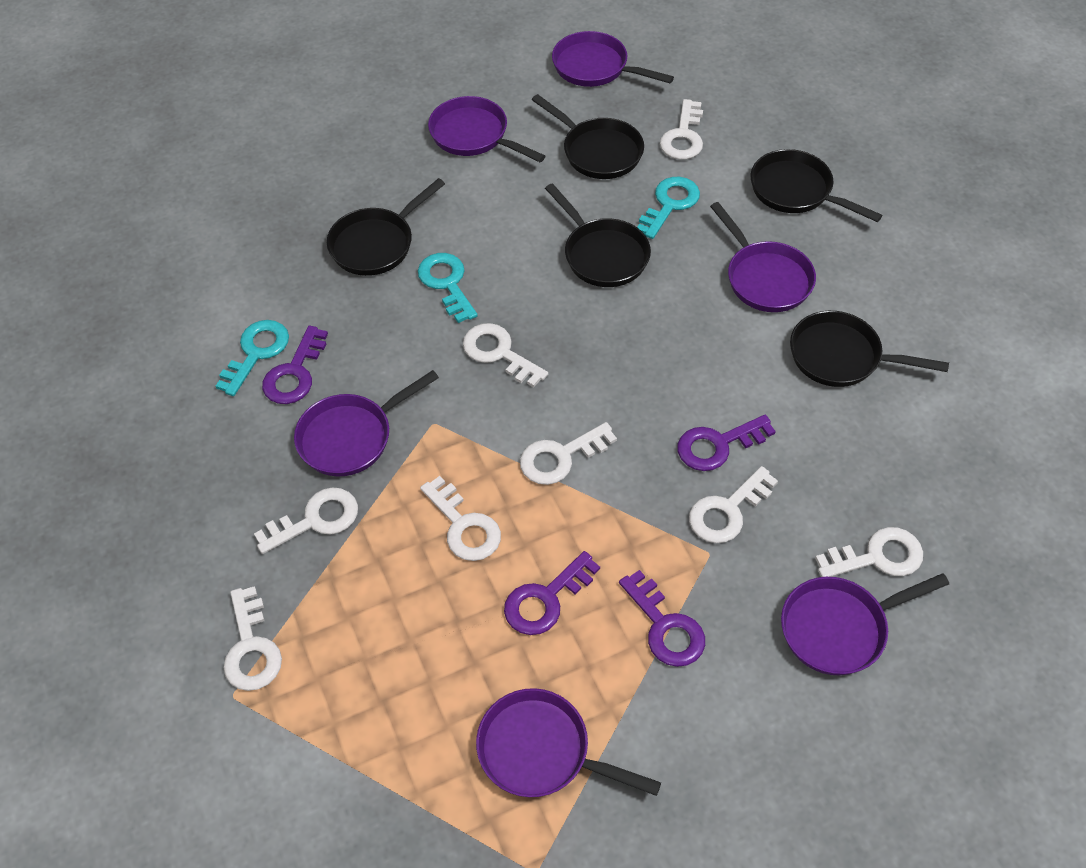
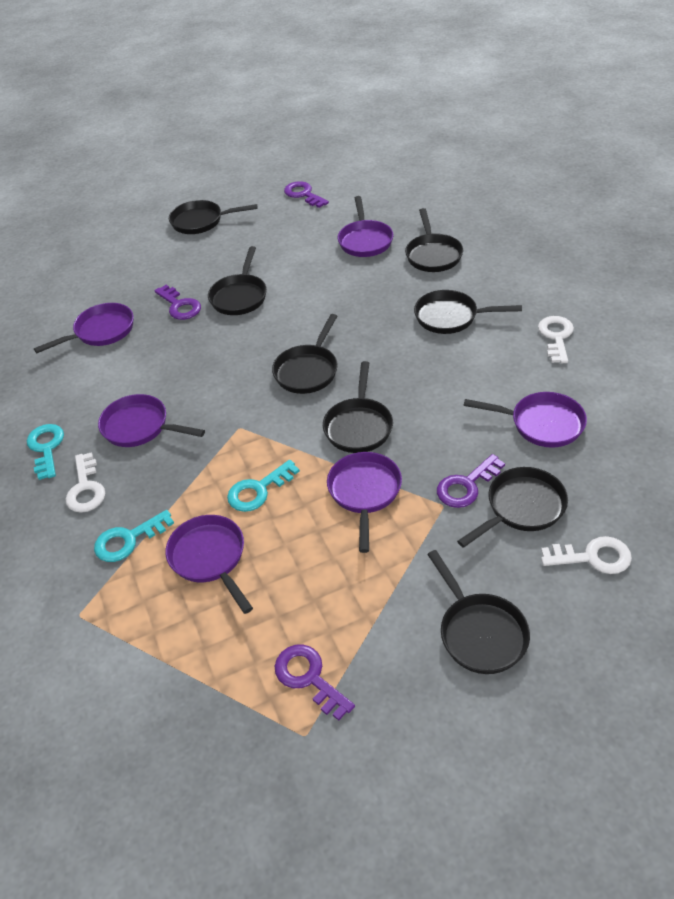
black pan: 5 -> 8
white key: 8 -> 3

